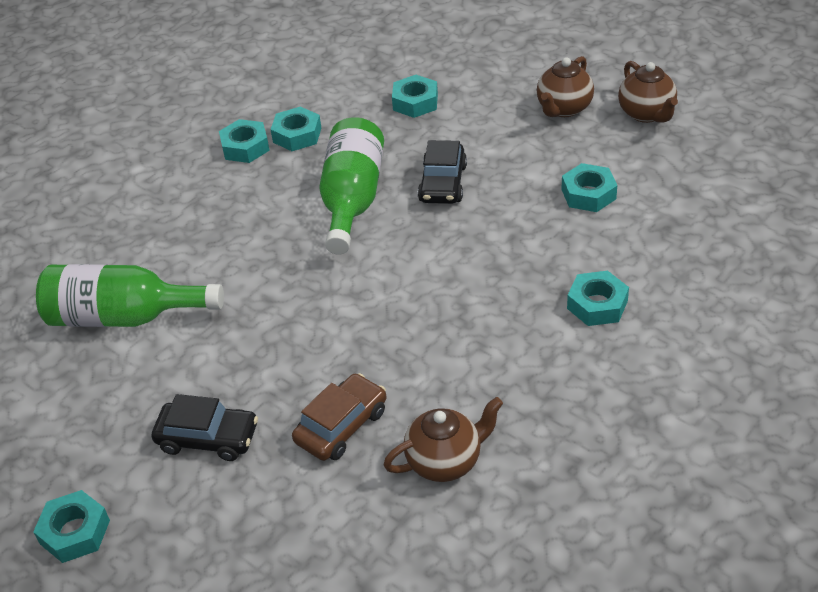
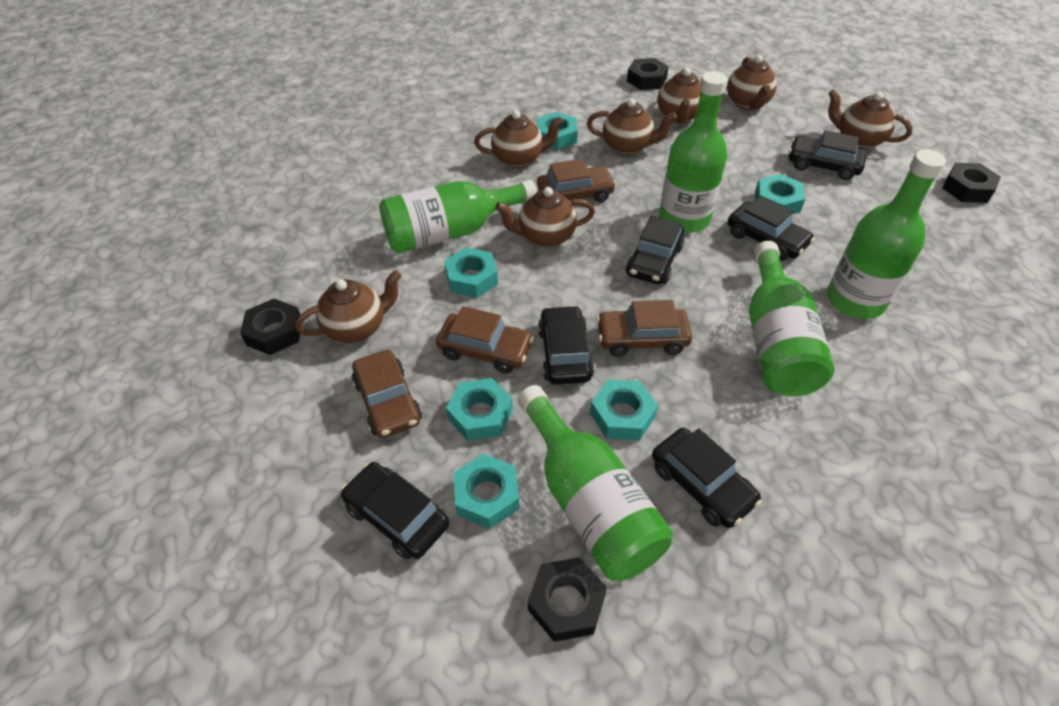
black car: 2 -> 6
black nut: 0 -> 4
brown car: 1 -> 4
brown teapot: 3 -> 7
green bottle: 2 -> 5

